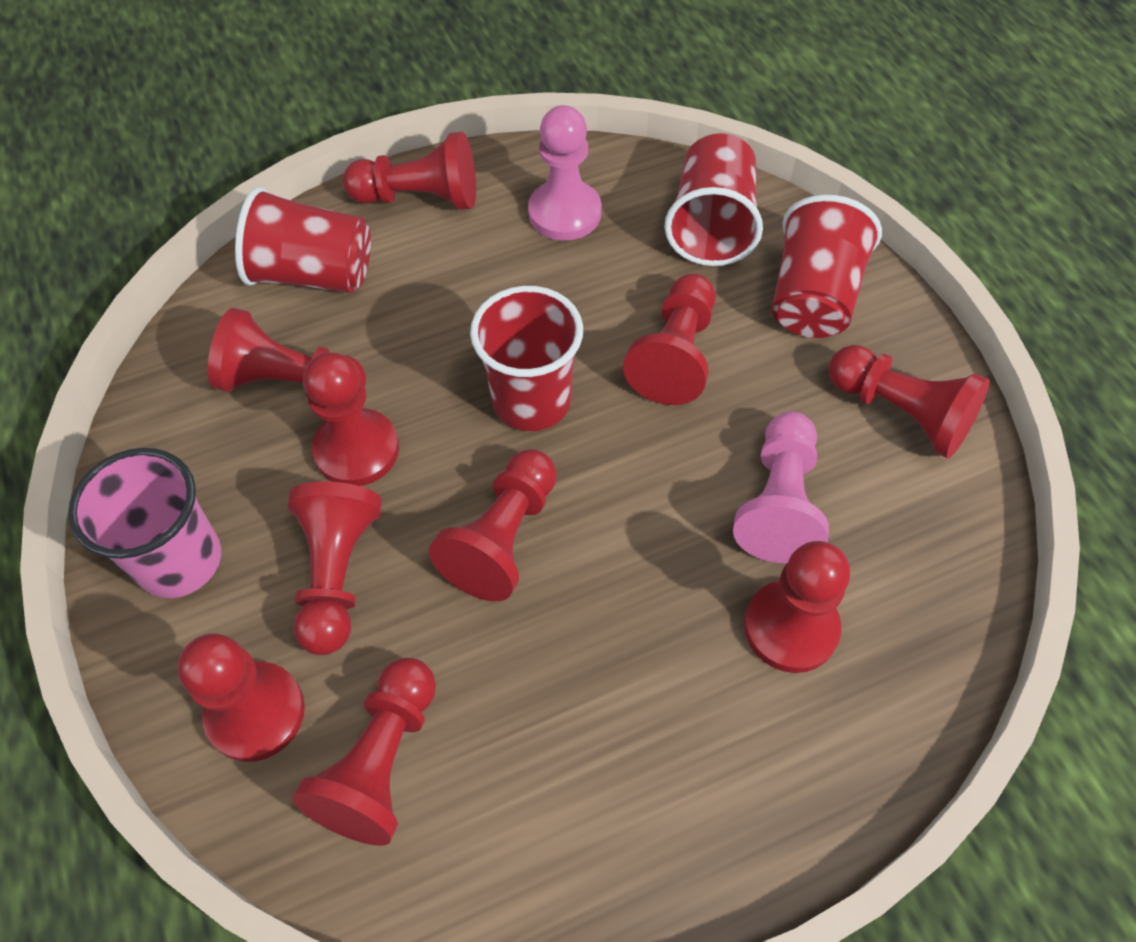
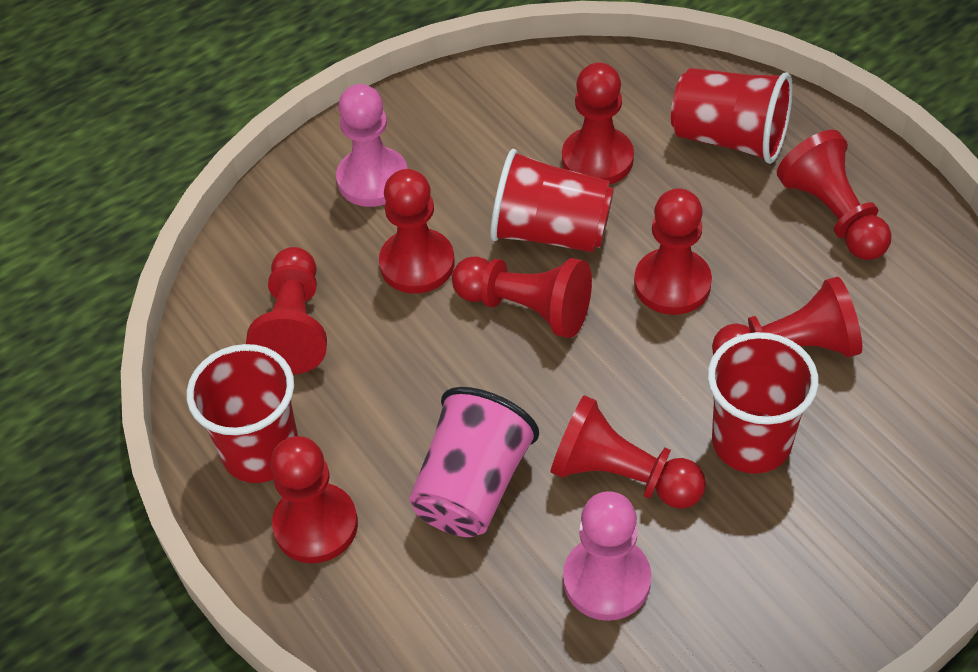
red pawn: 10 -> 9

